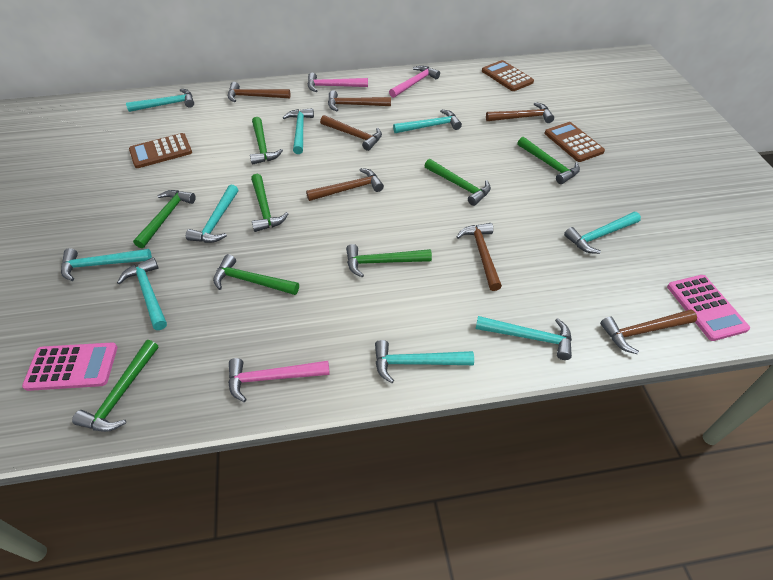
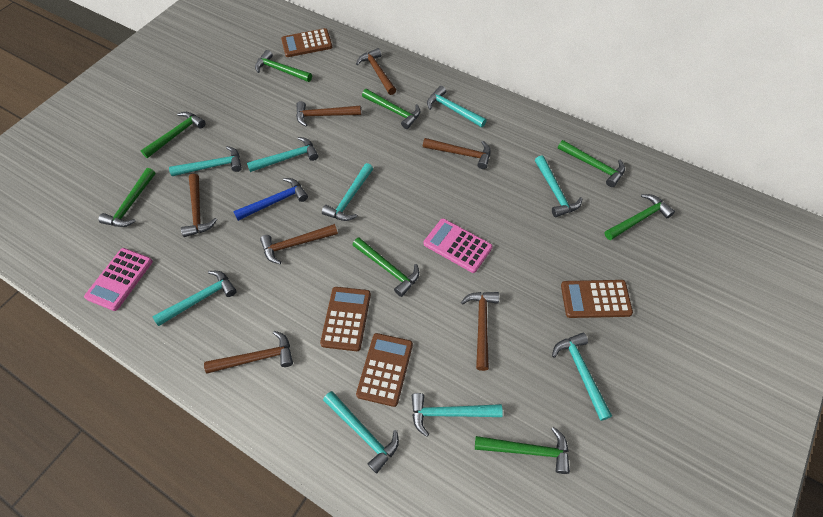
blue hammer: 0 -> 1
brown calculator: 3 -> 4
pink hammer: 3 -> 0

